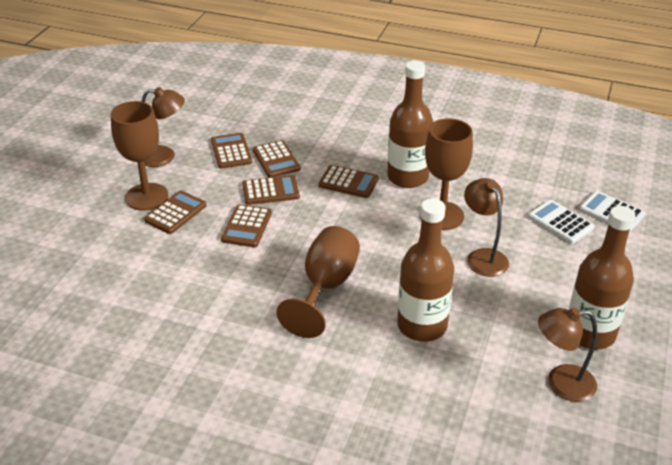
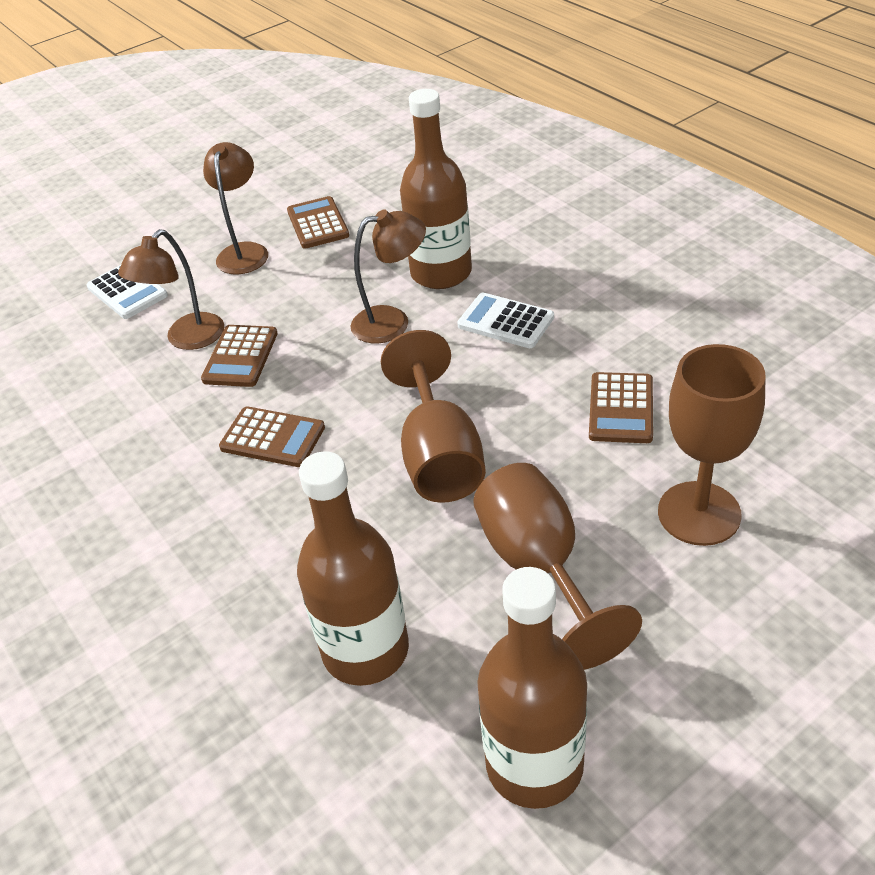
brown calculator: 6 -> 4

